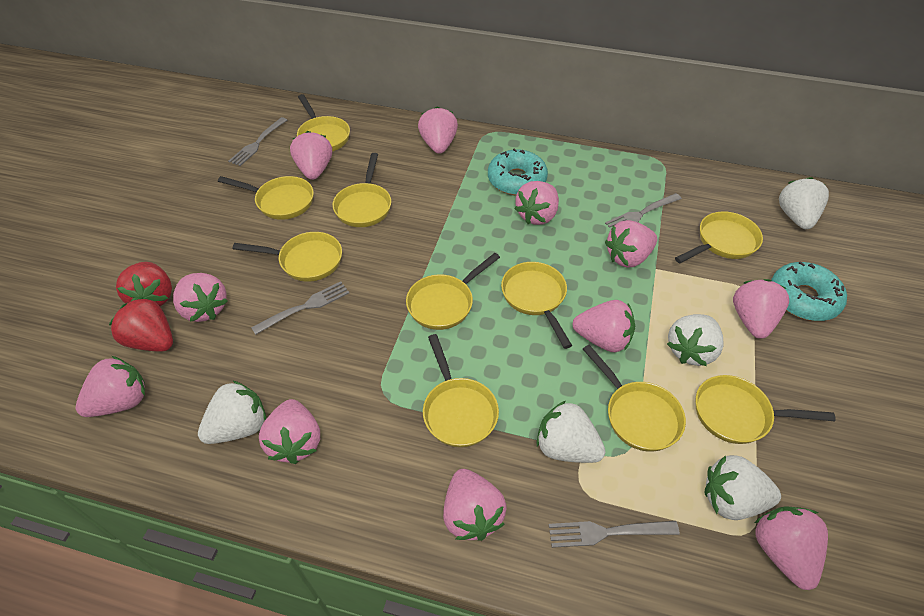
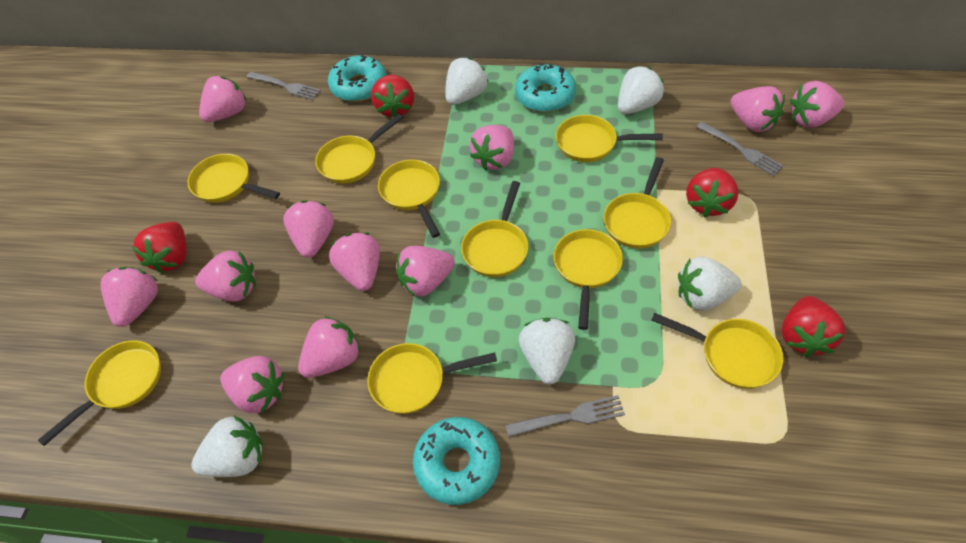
grey fork: 4 -> 3
red strawberry: 2 -> 4
turquoise donut: 2 -> 3

